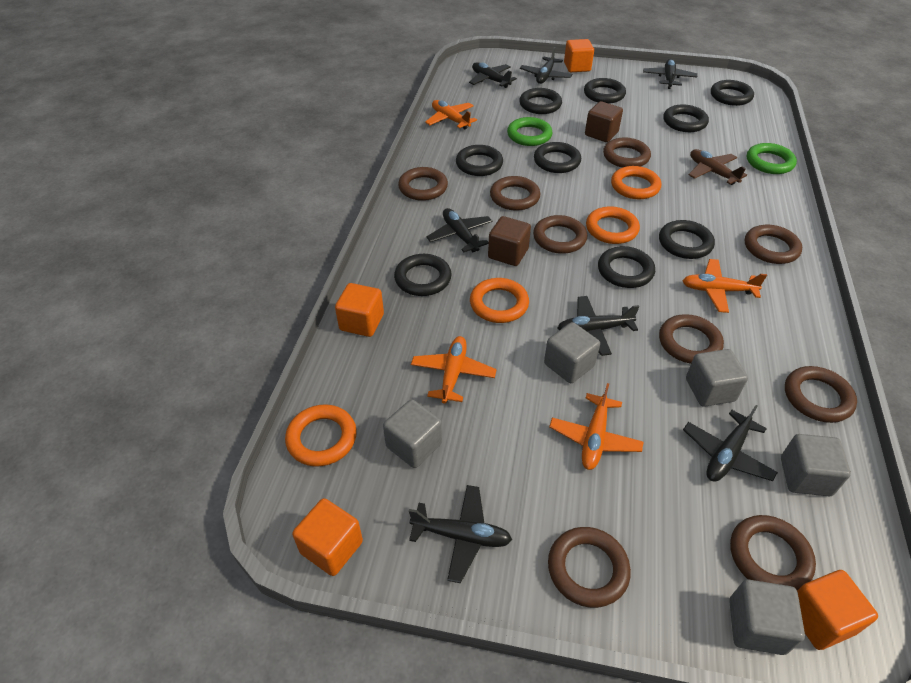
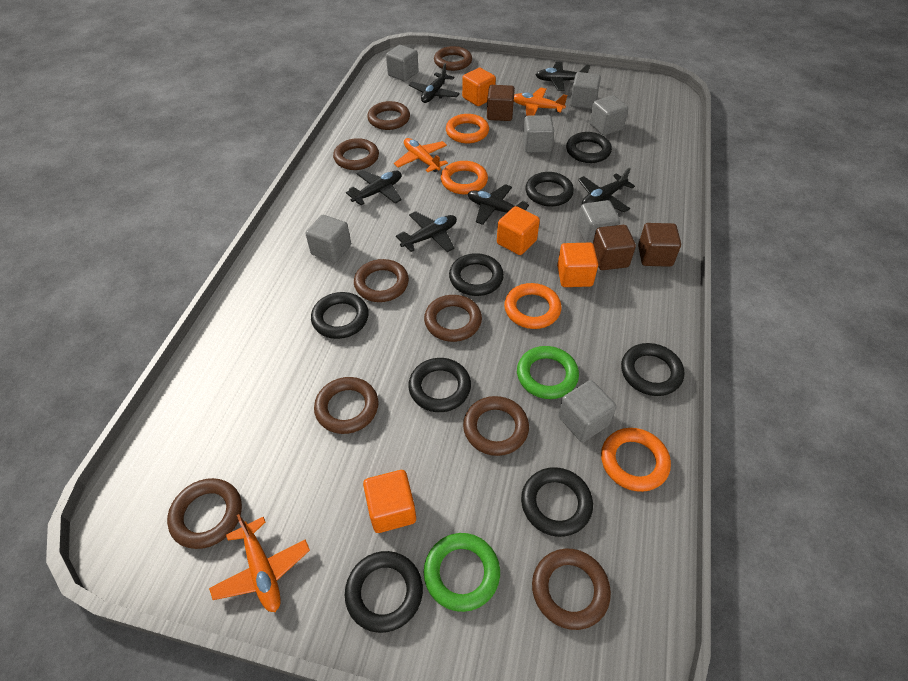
black plane: 7 -> 6
black ring: 9 -> 8
brown cube: 2 -> 3
brown plane: 1 -> 0
grey cube: 5 -> 7
orange plane: 4 -> 3

